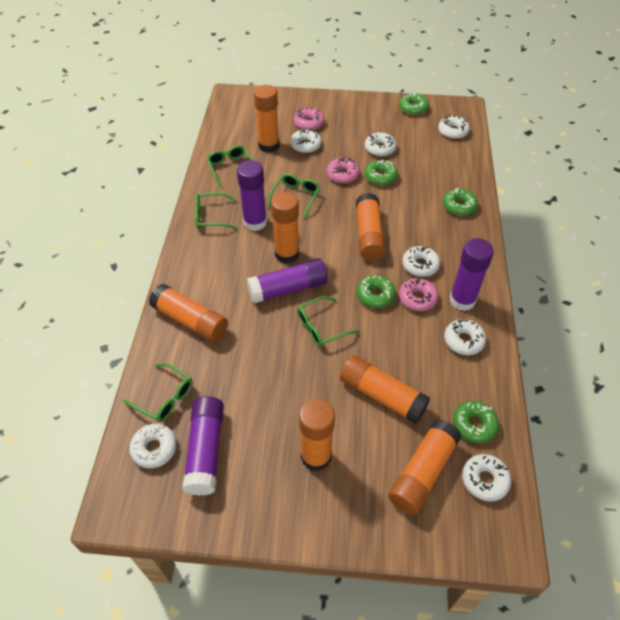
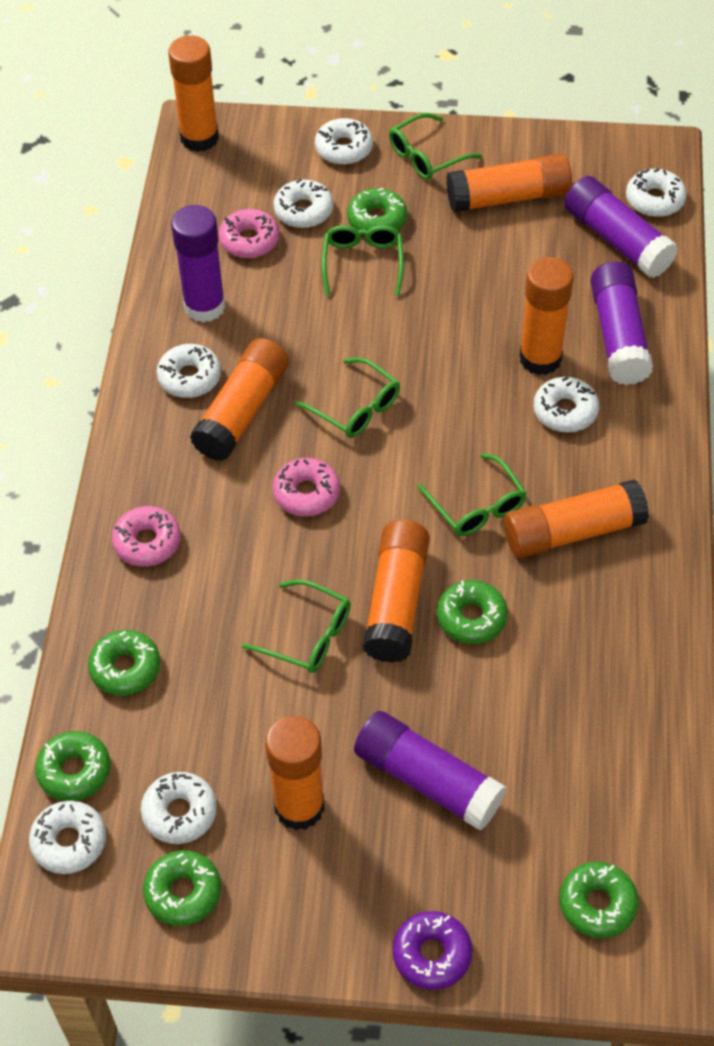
green donut: 5 -> 6
purple donut: 0 -> 1

